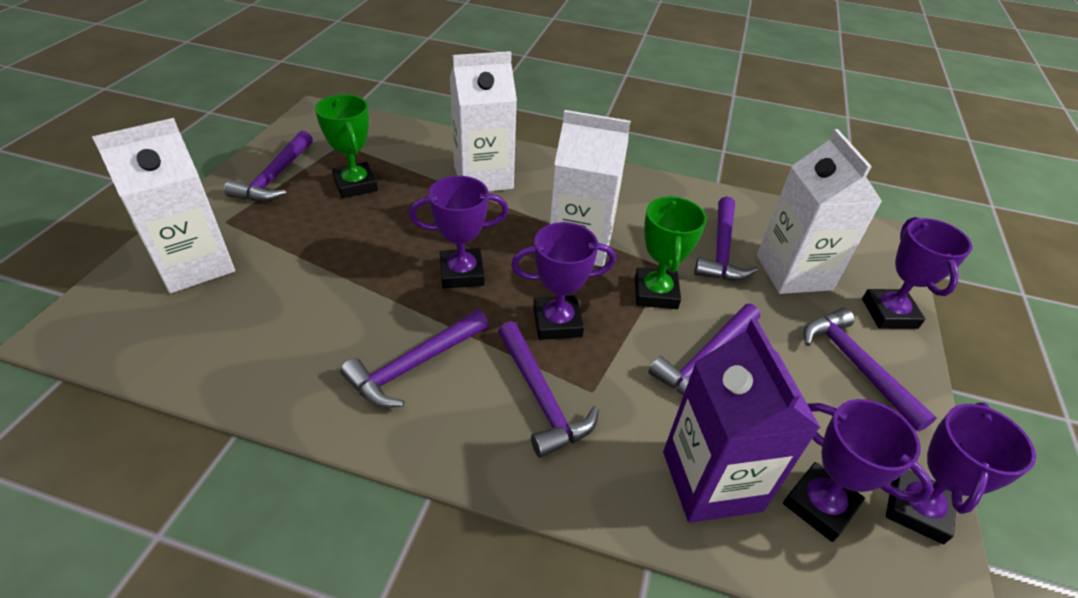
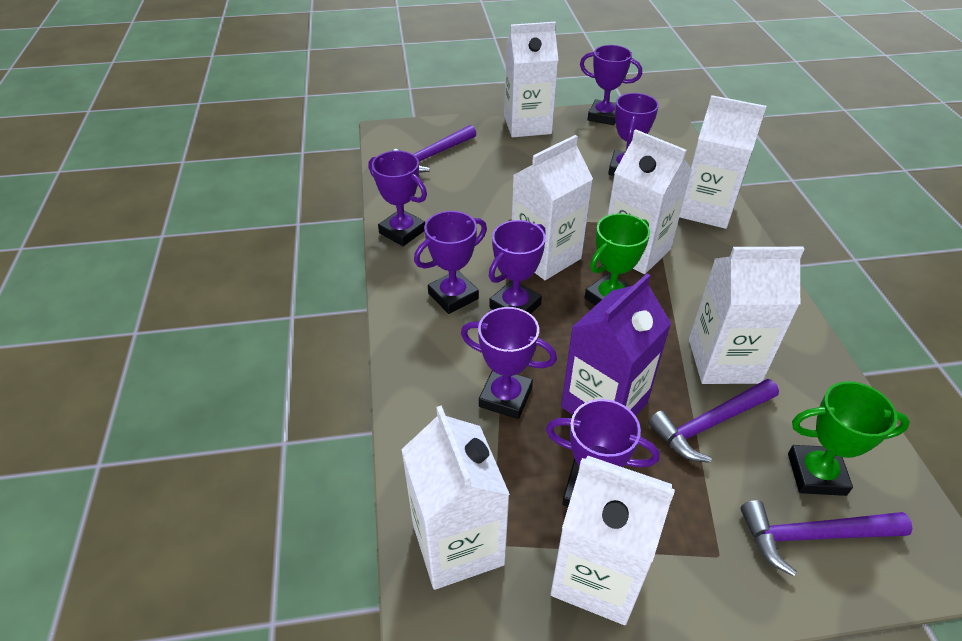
purple hammer: 6 -> 3
purple trophy: 5 -> 7
white carton: 4 -> 7

